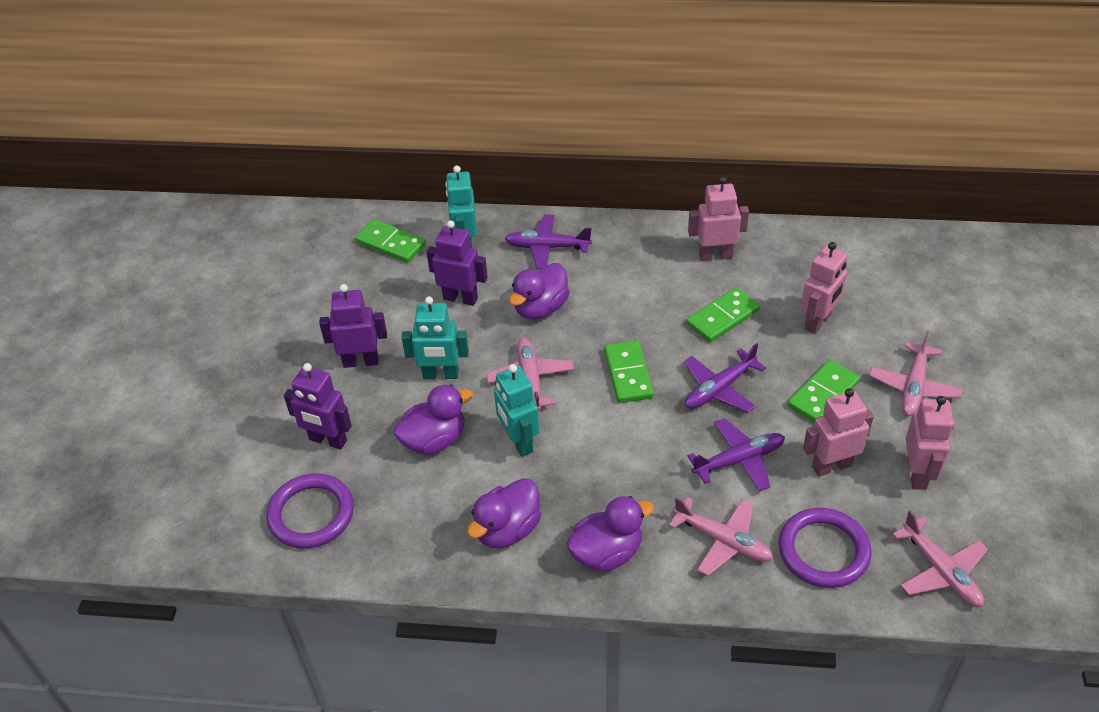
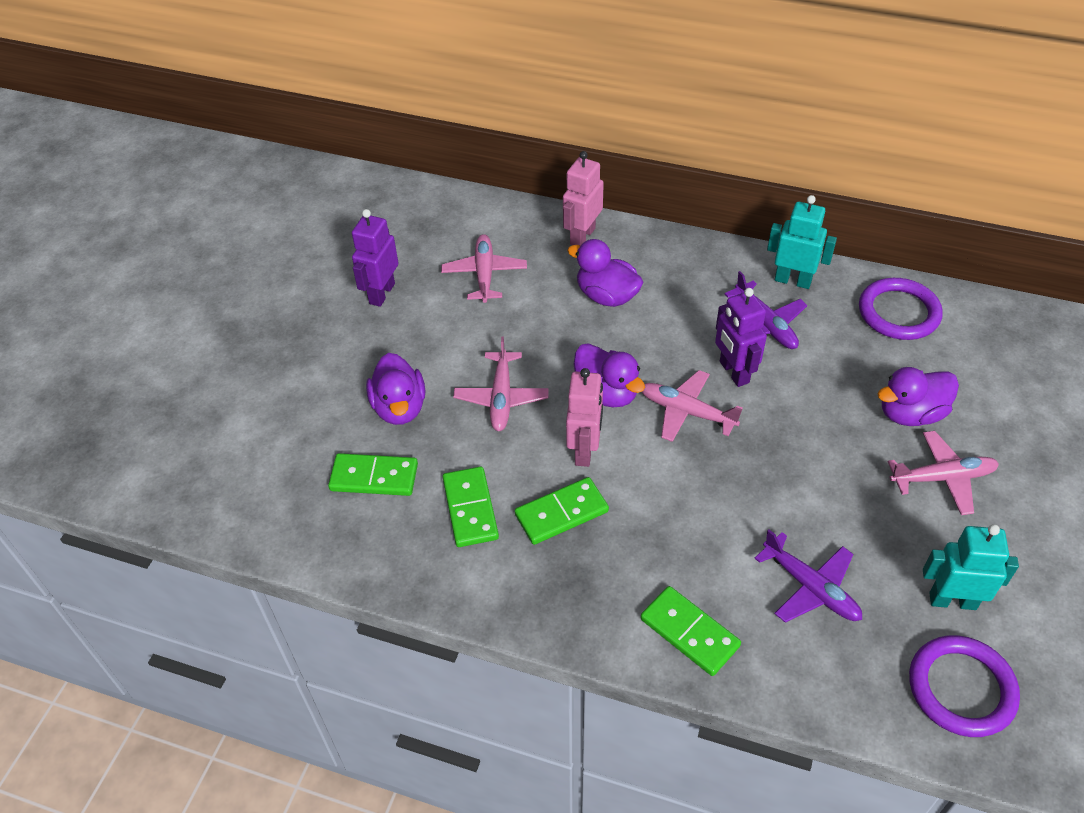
pink robot: 4 -> 2
purple plane: 3 -> 2
purple robot: 3 -> 2
turquoise robot: 3 -> 2

